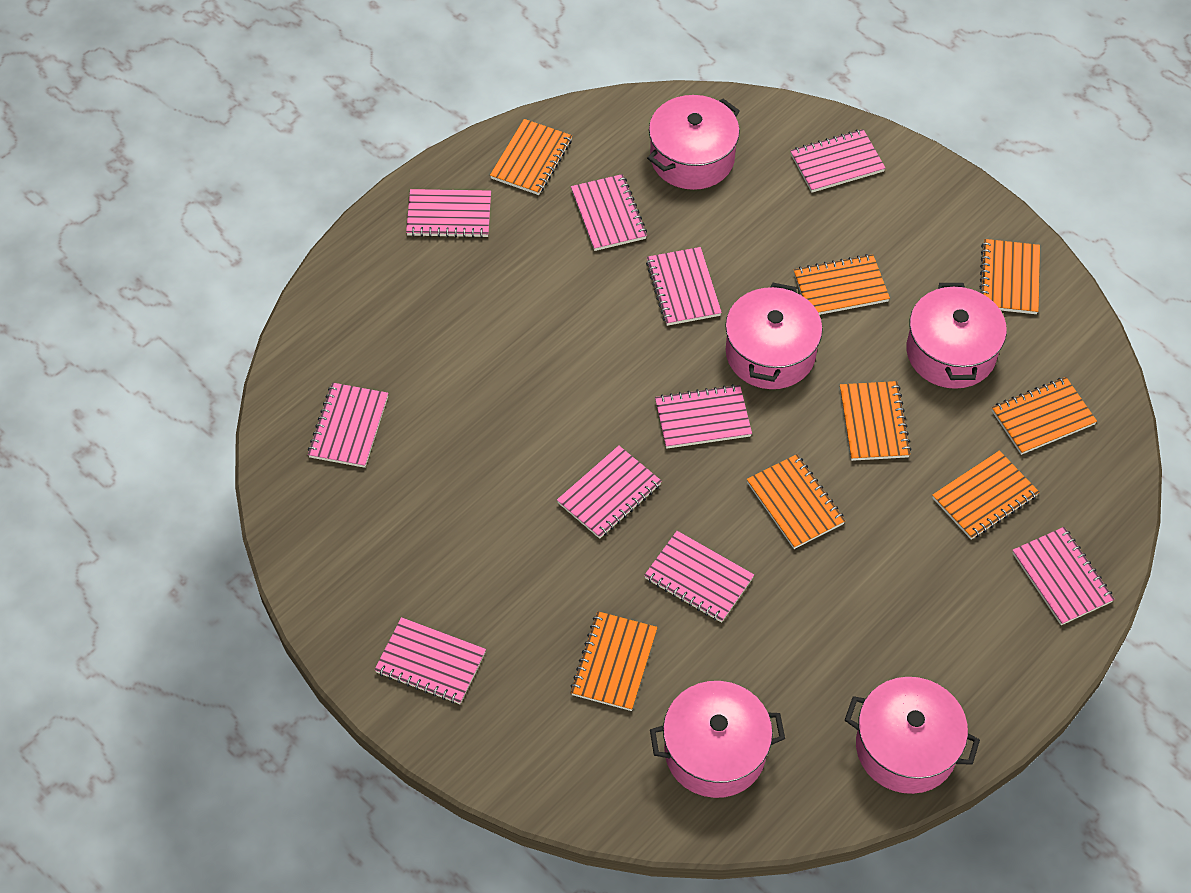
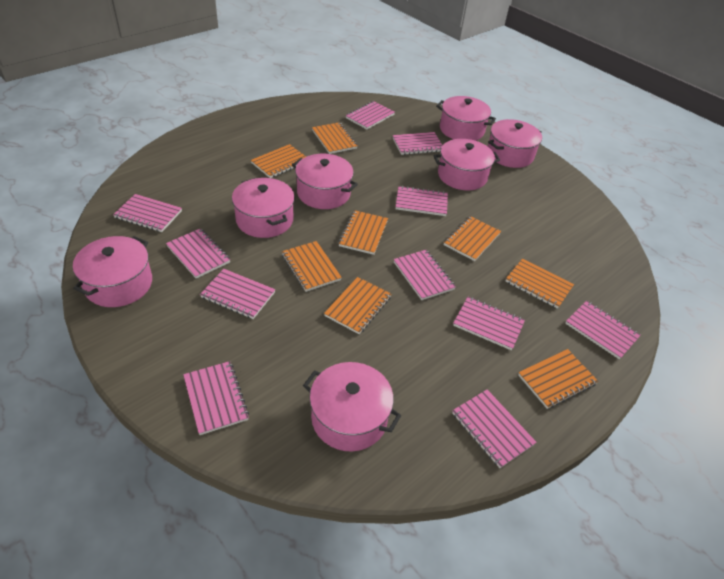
pink notebook: 10 -> 11
pink pot: 5 -> 7

